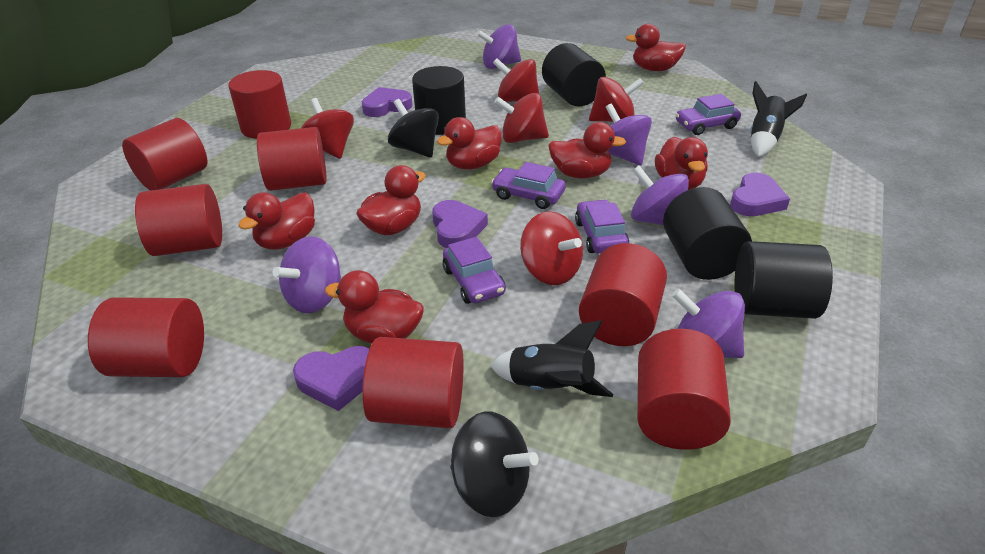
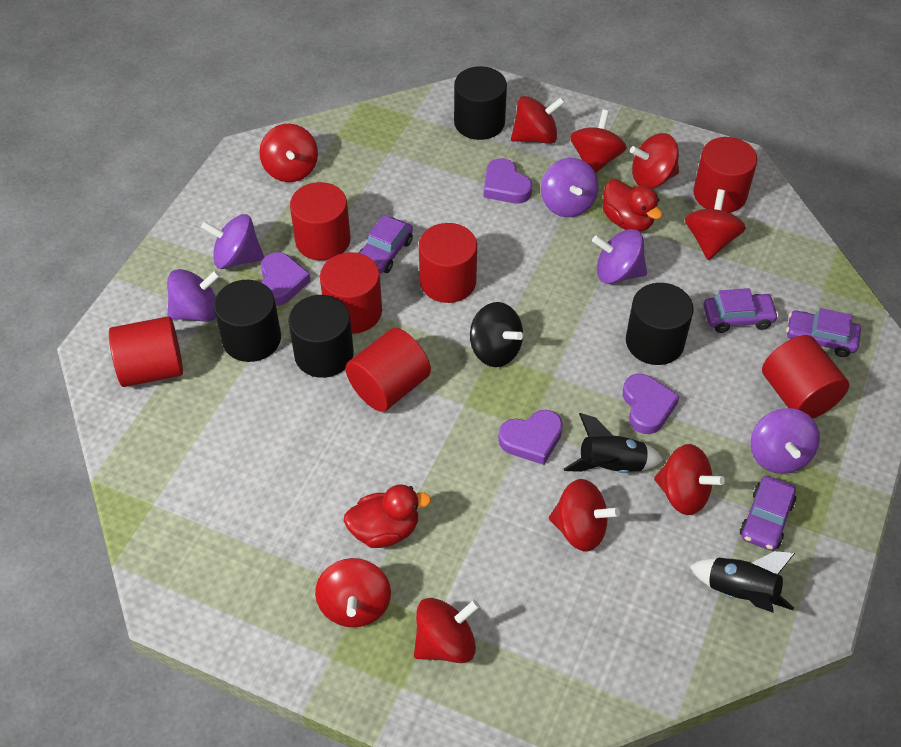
black spinning top: 2 -> 1
red cylinder: 8 -> 7
red duck: 7 -> 2
red spinning top: 5 -> 9

